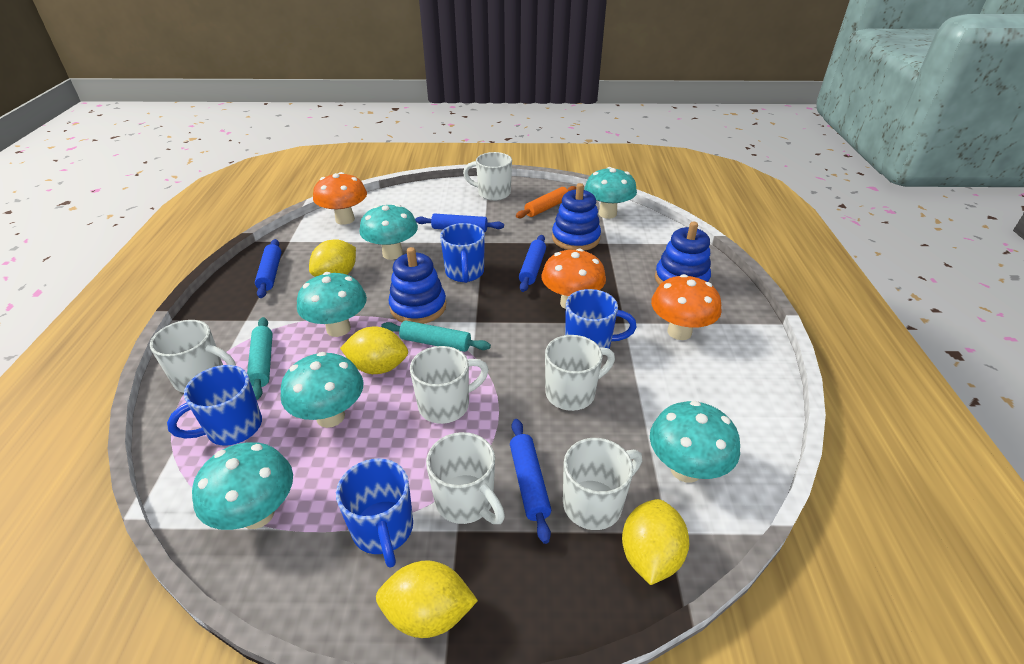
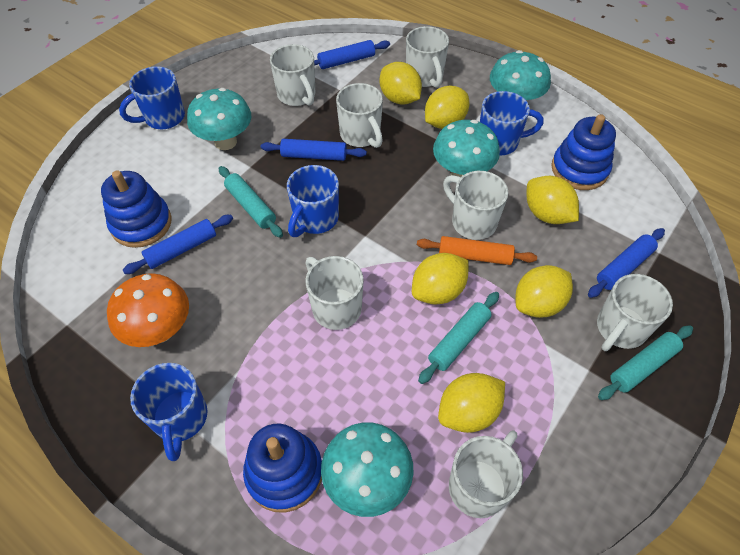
orange mushroom: 3 -> 1
turquoise mushroom: 6 -> 4
turquoise rolling pin: 2 -> 3
white mug: 6 -> 7
yellow lemon: 4 -> 6

